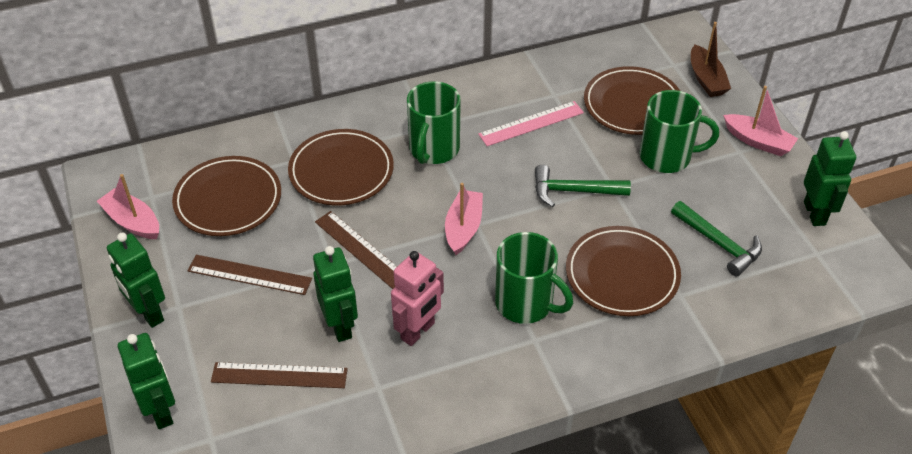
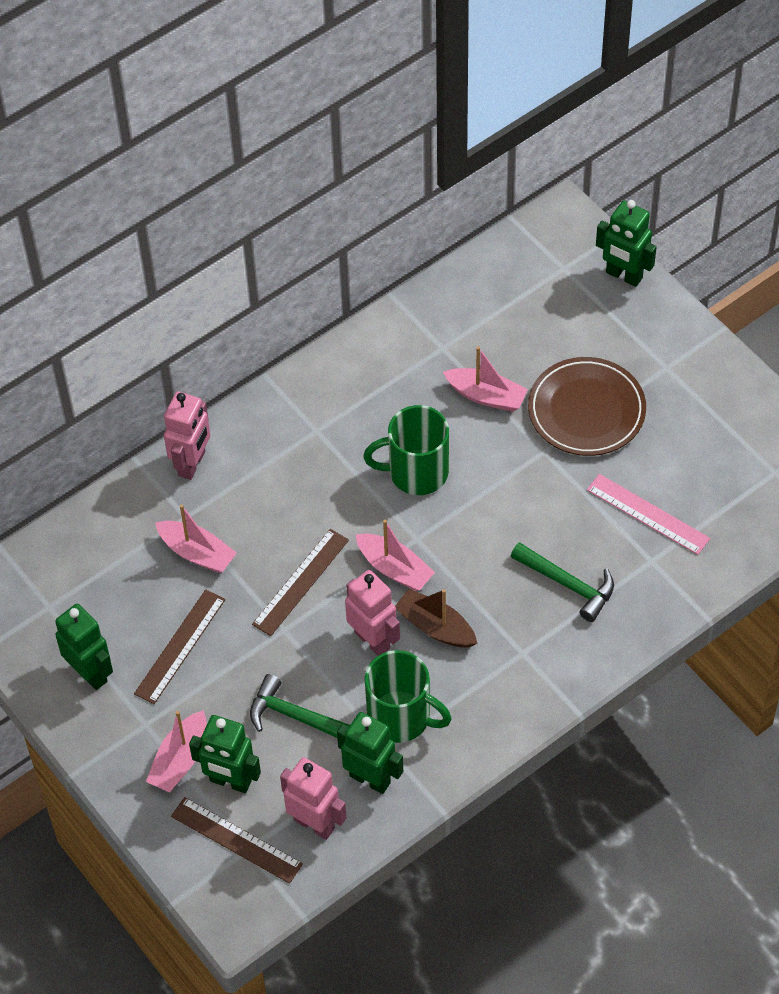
brown plate: 4 -> 1
green mug: 3 -> 2
pink boat: 3 -> 4
pink robot: 1 -> 3

